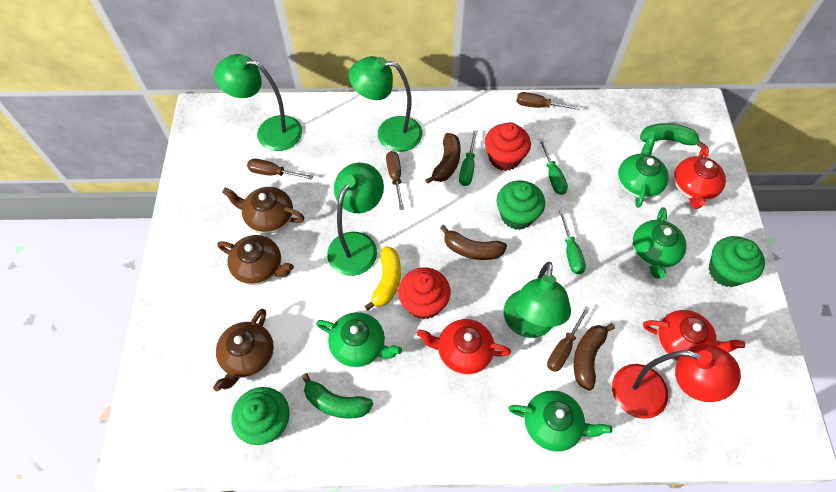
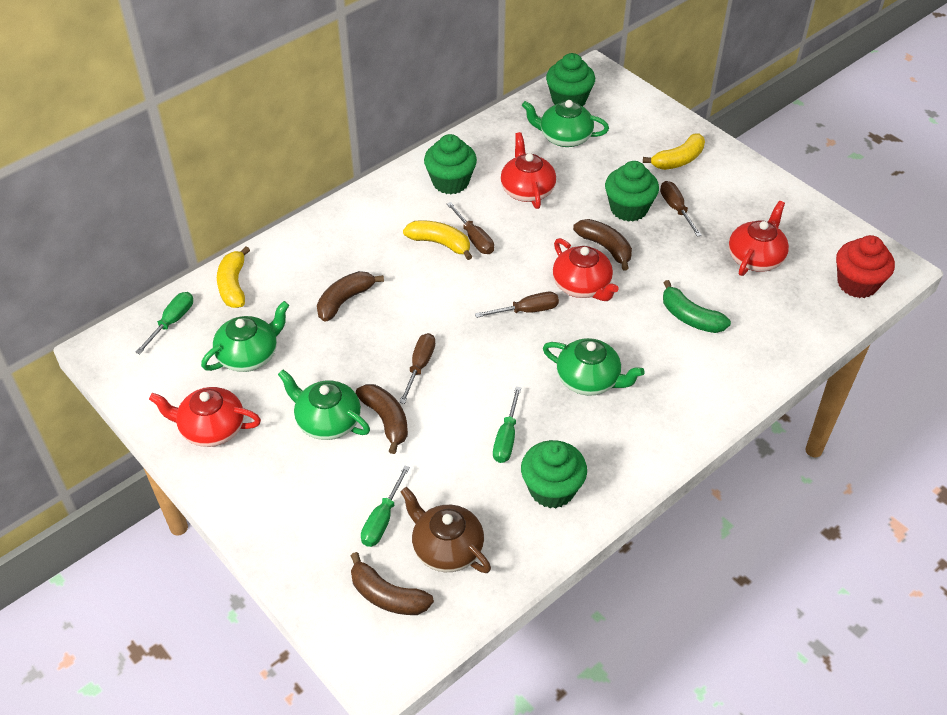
brown banana: 3 -> 4
brown teapot: 3 -> 1
green banana: 2 -> 1
green cupcake: 3 -> 4
green lamp: 4 -> 0
red cupcake: 2 -> 1
red lamp: 1 -> 0
red teapot: 3 -> 4
yellow banana: 1 -> 3

